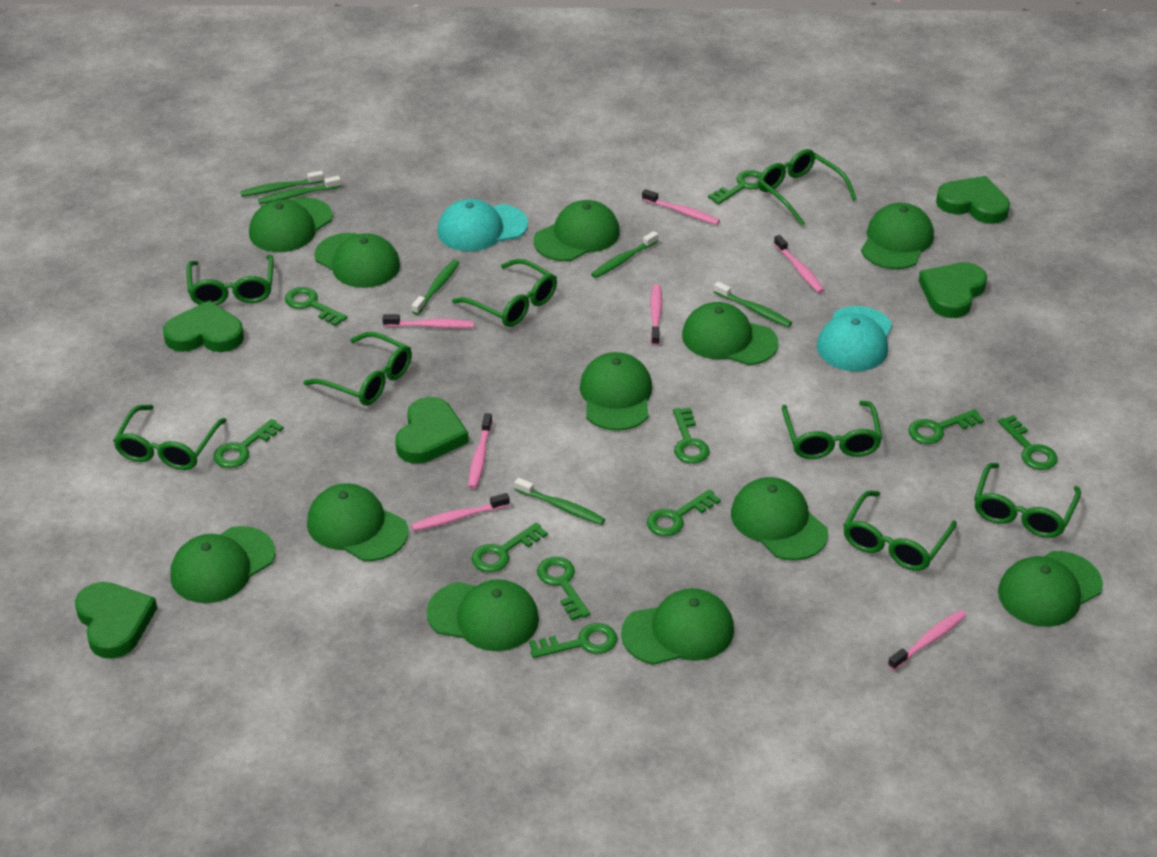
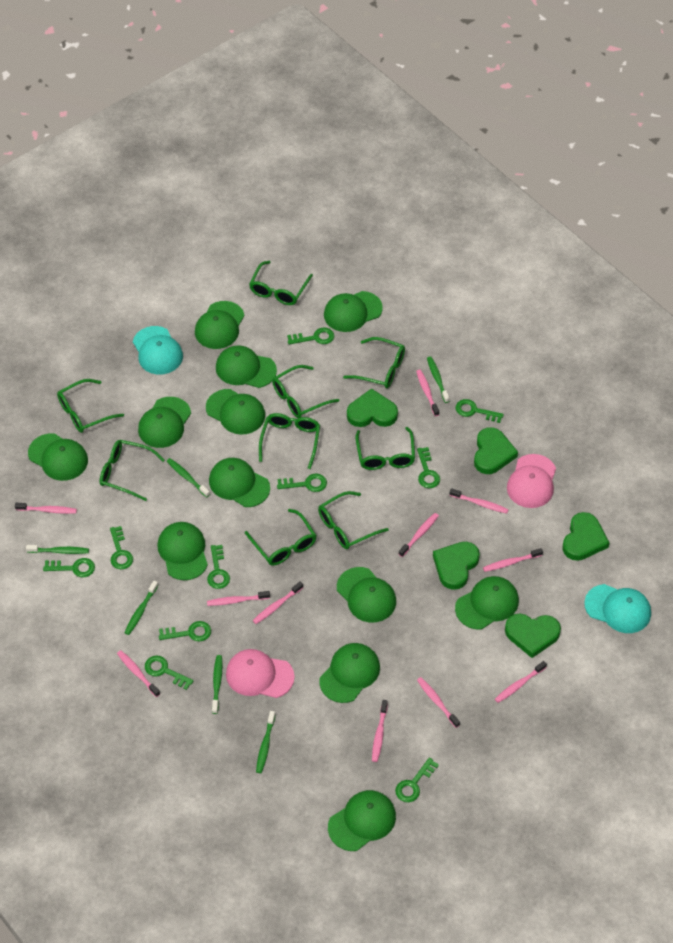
green glasses: 8 -> 9
pink cap: 0 -> 2
pink toothbrush: 7 -> 11

